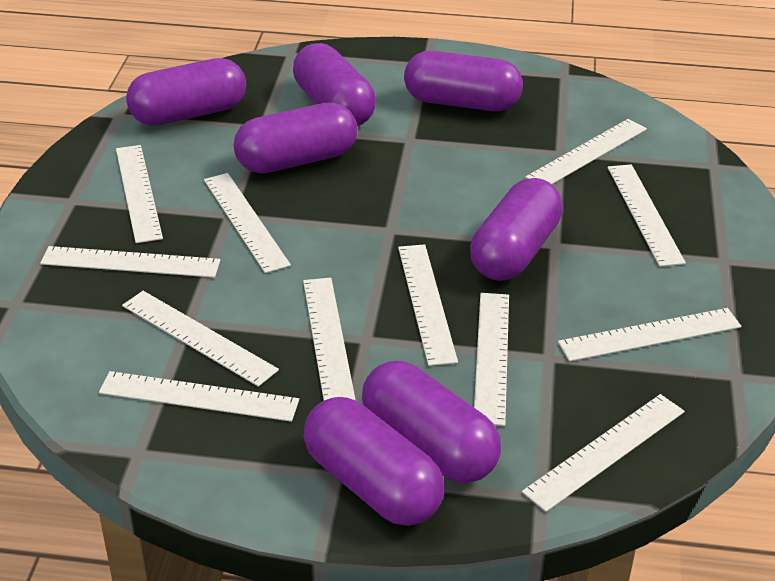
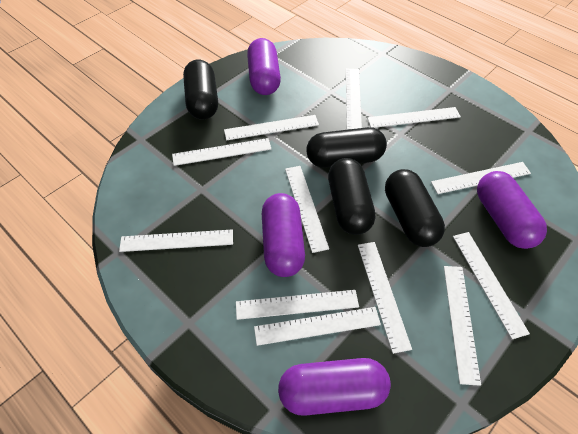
black capsule: 0 -> 4
purple capsule: 7 -> 4

